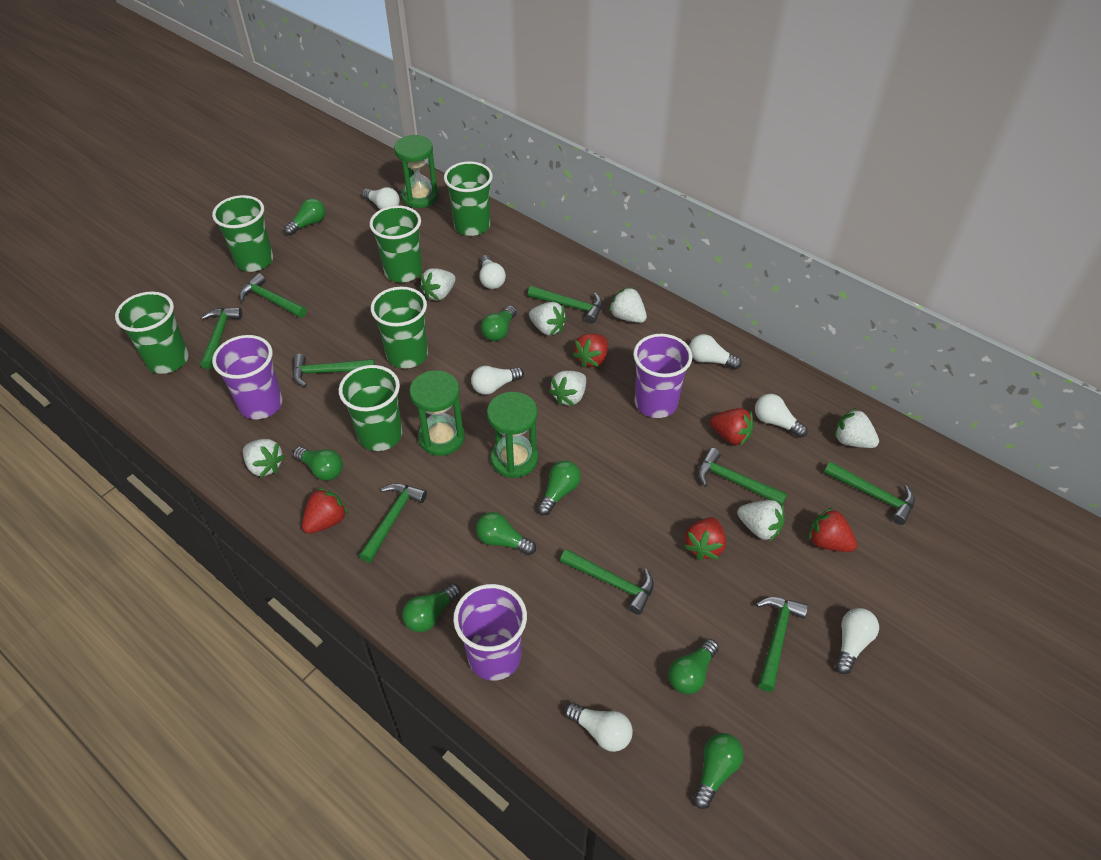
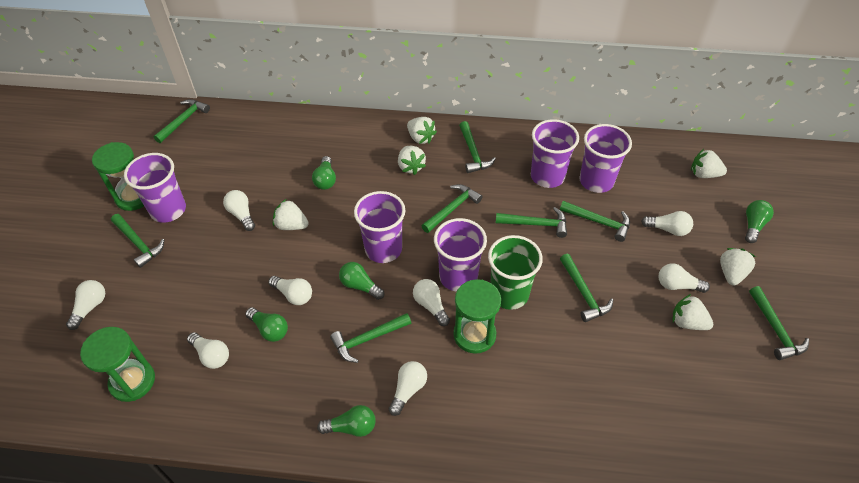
green cup: 6 -> 1
green light bulb: 8 -> 5
purple cup: 3 -> 5
red strawberry: 5 -> 0
white light bulb: 7 -> 8
white strawberry: 7 -> 6

